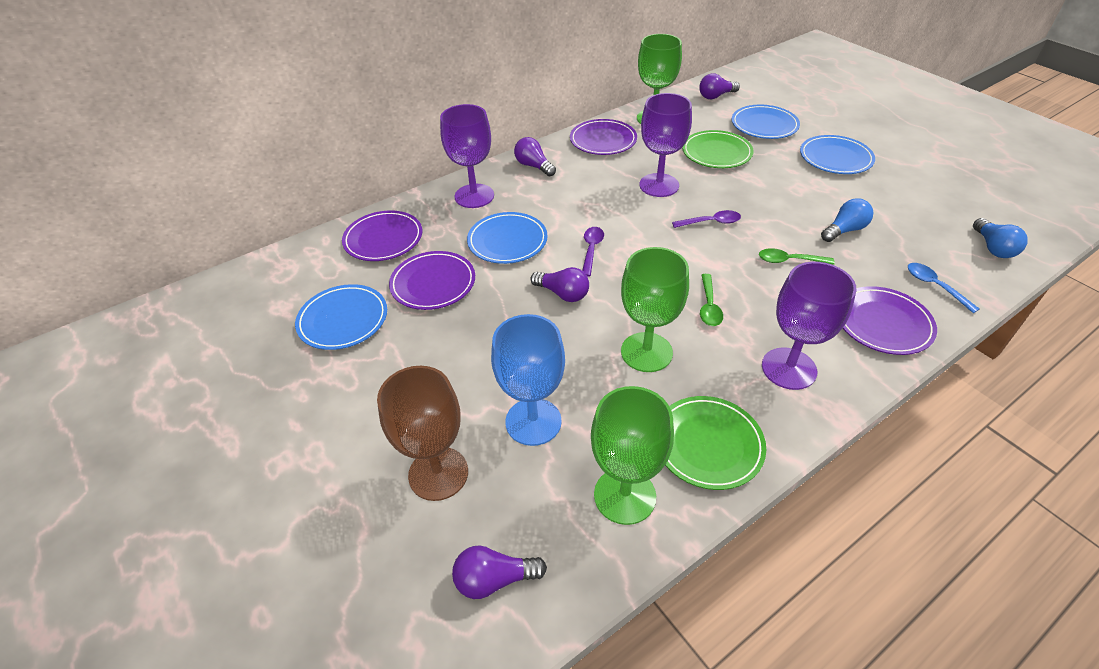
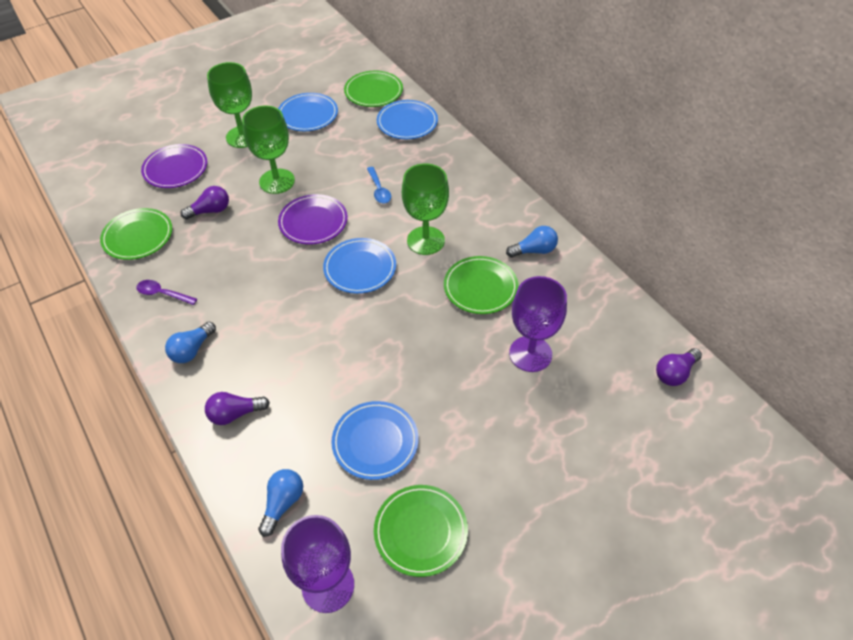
blue goblet: 1 -> 0
blue light bulb: 2 -> 3
brown goblet: 1 -> 0
green plate: 2 -> 4
green spoon: 2 -> 0
purple goblet: 3 -> 2
purple light bulb: 4 -> 3
purple plate: 4 -> 2
purple spoon: 2 -> 1

